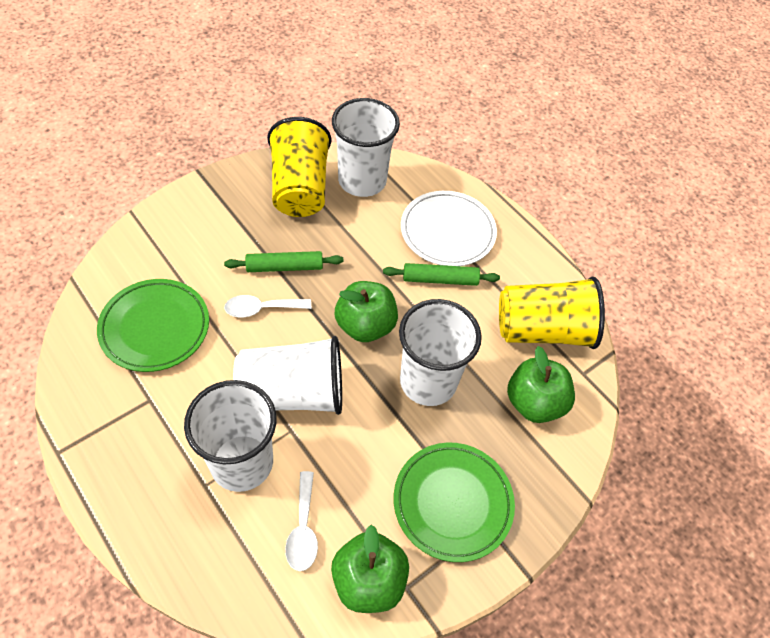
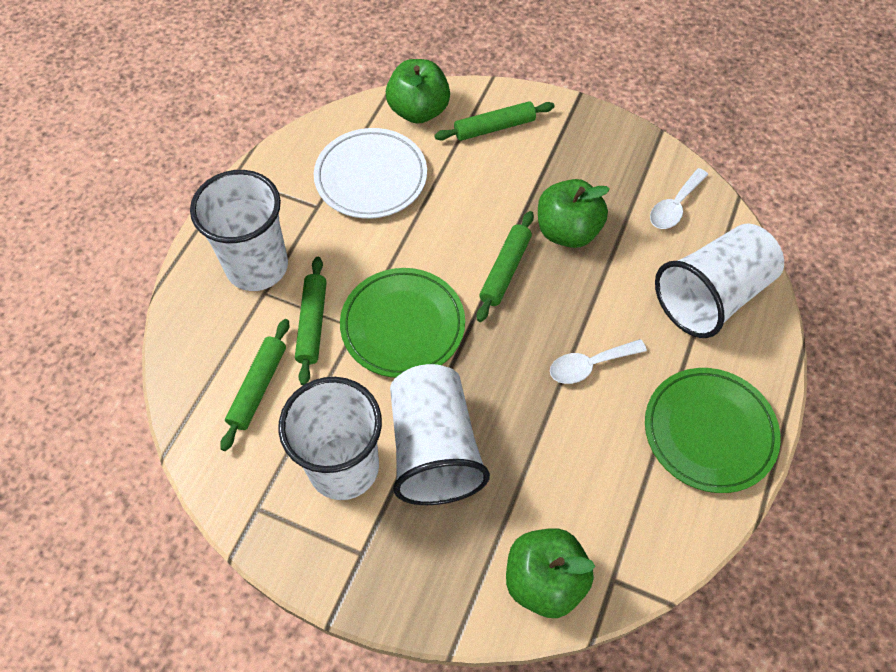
green rolling pin: 2 -> 4
yellow cup: 2 -> 0

